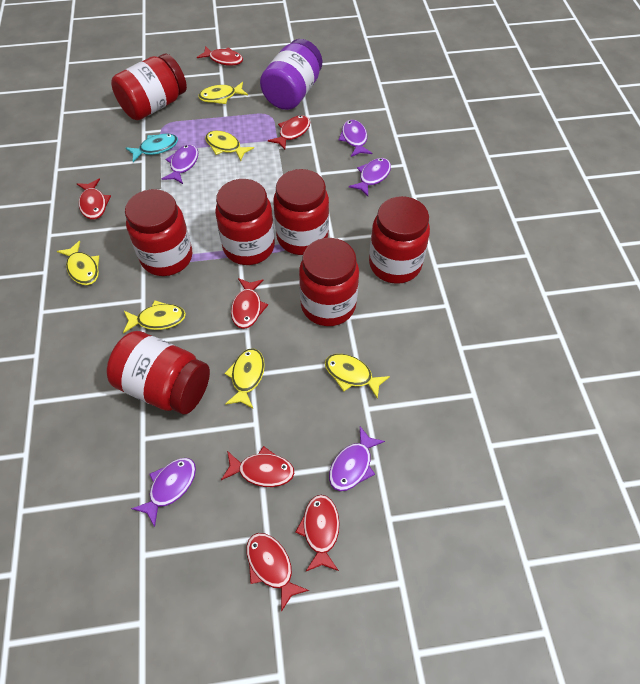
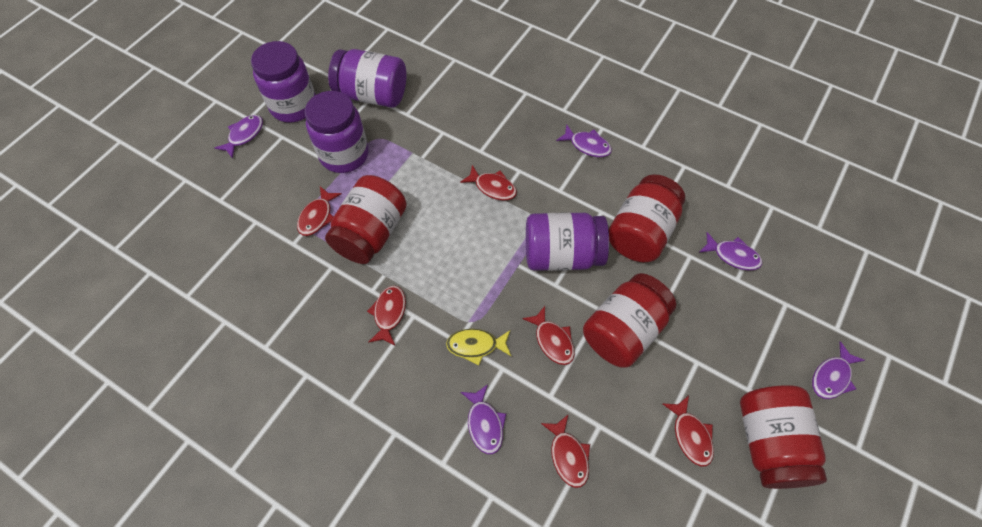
purple jar: 1 -> 4
red fish: 7 -> 6
red jar: 7 -> 4
turquoise fish: 1 -> 0
yellow fish: 6 -> 1

